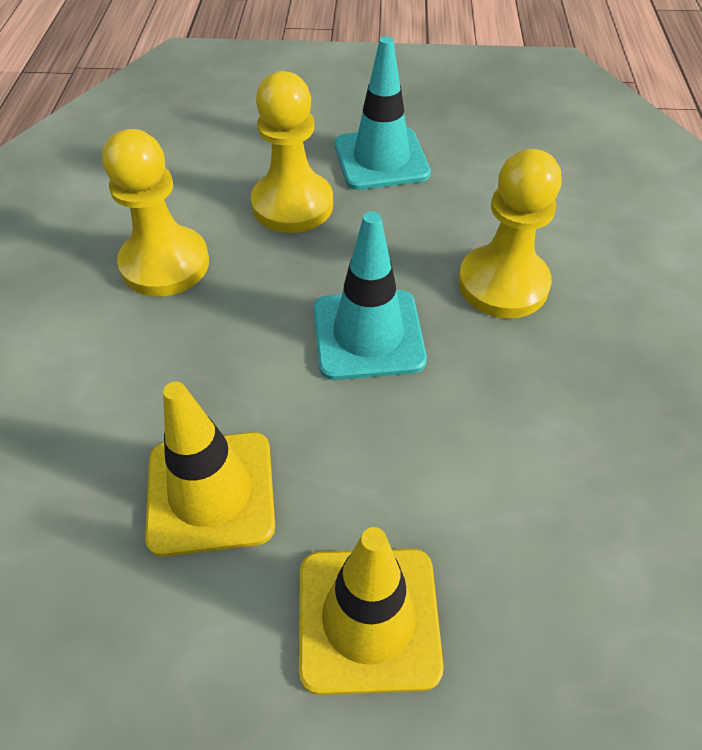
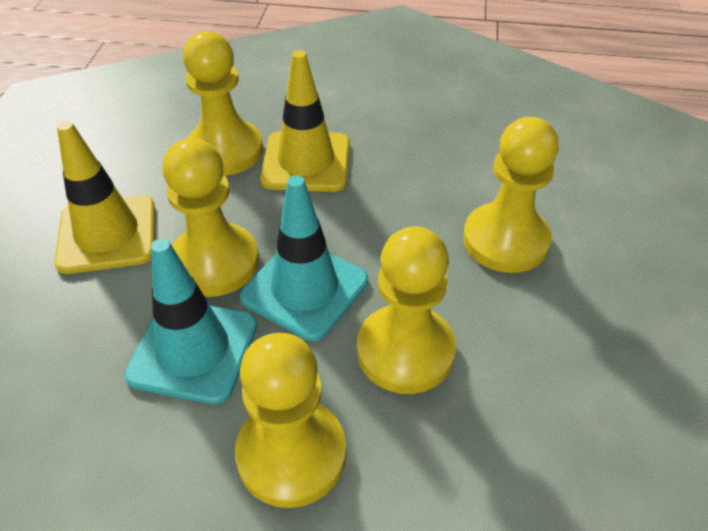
yellow pawn: 3 -> 5

